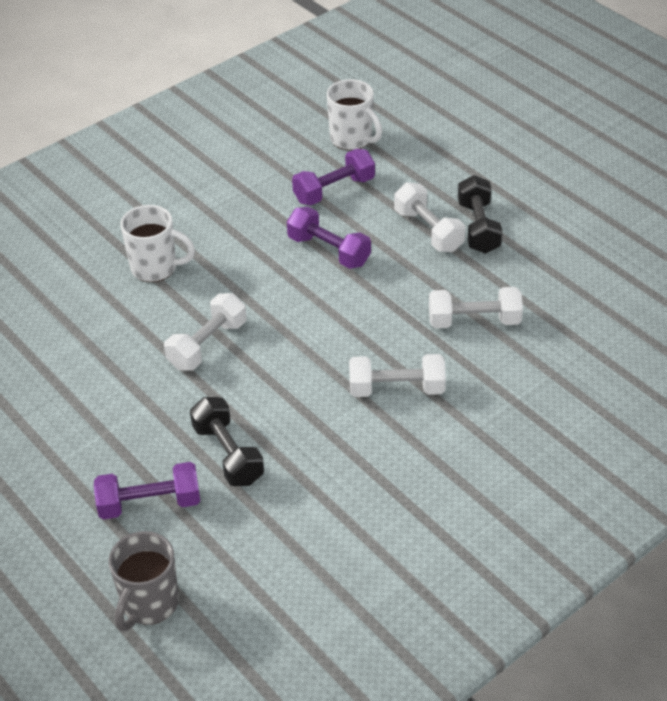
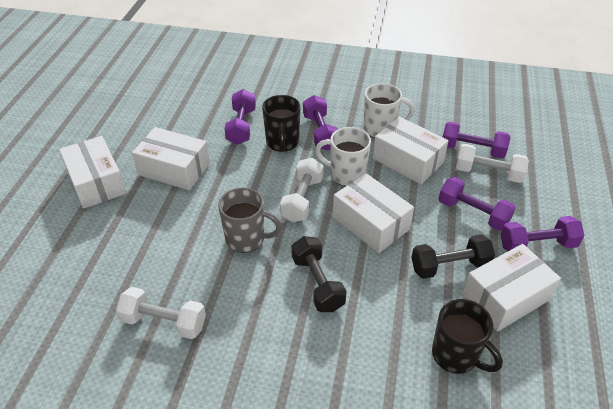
black mug: 0 -> 2
purple dumbbell: 3 -> 5
white box: 0 -> 5
white dumbbell: 4 -> 3

